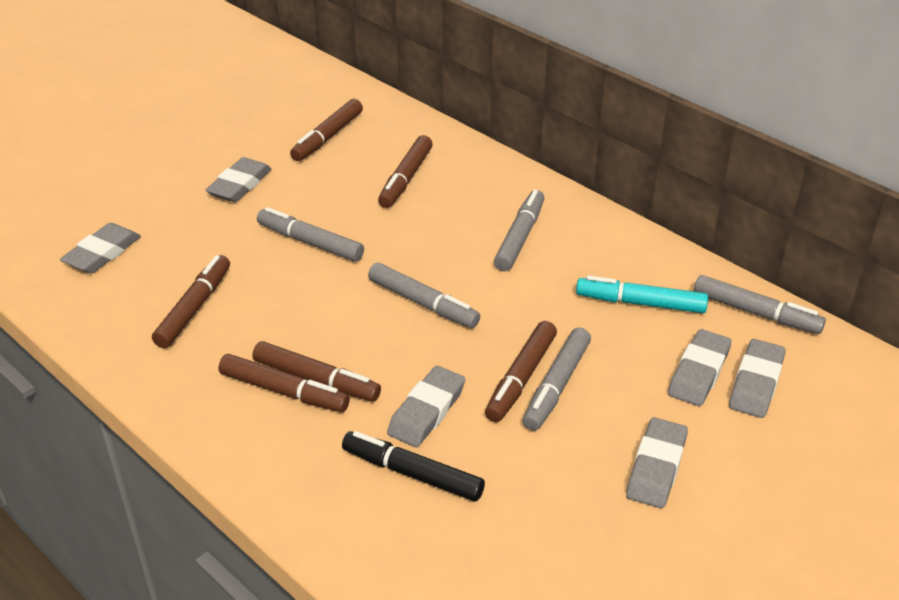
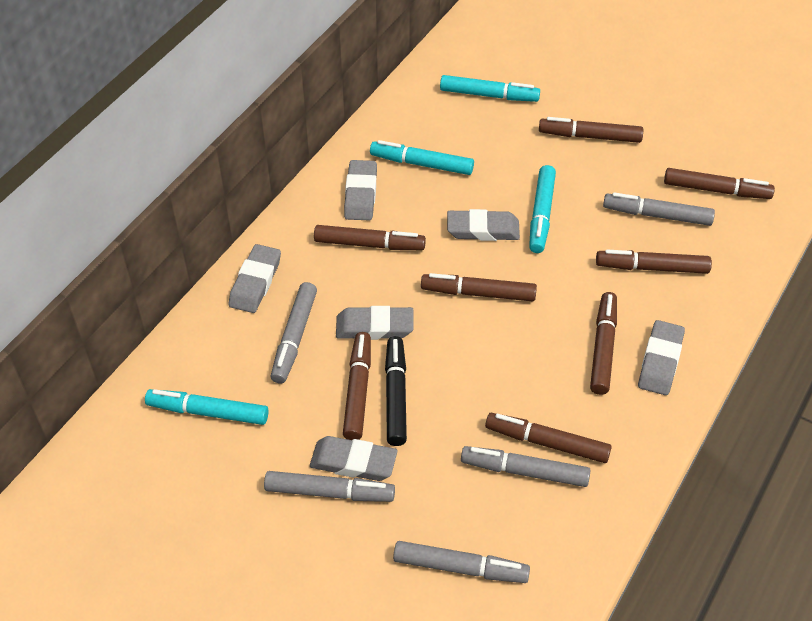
brown marker: 6 -> 8
turquoise marker: 1 -> 4

